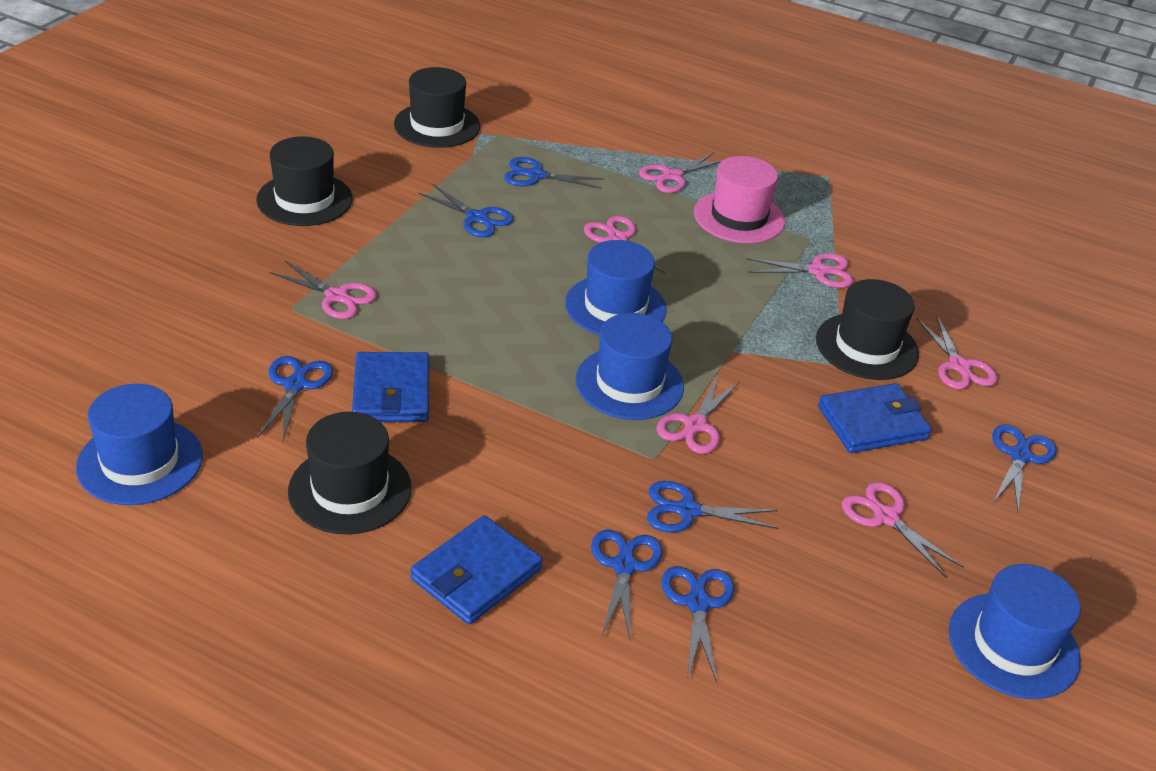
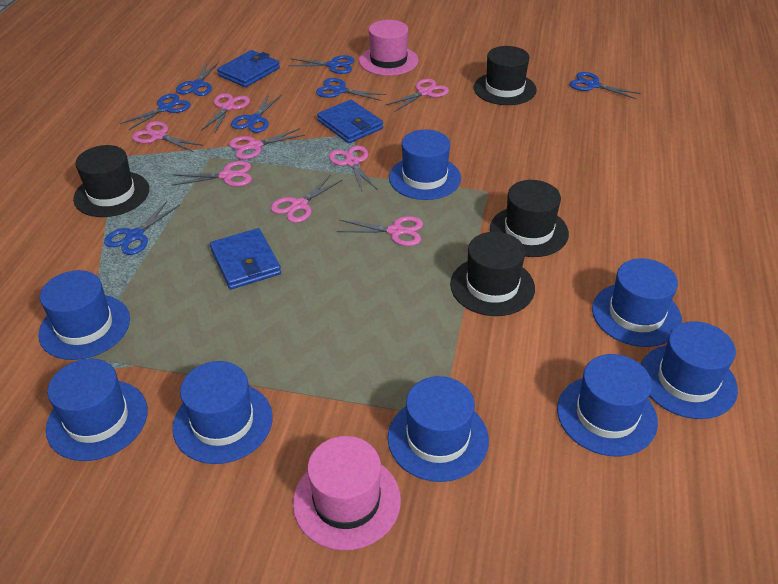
blue hat: 4 -> 8
pink hat: 1 -> 2
pink scissors: 7 -> 8

